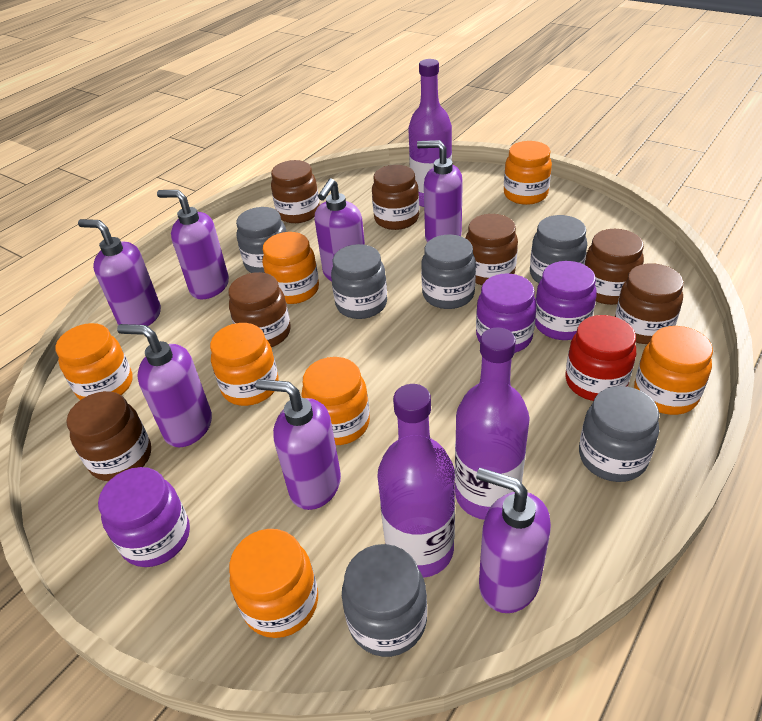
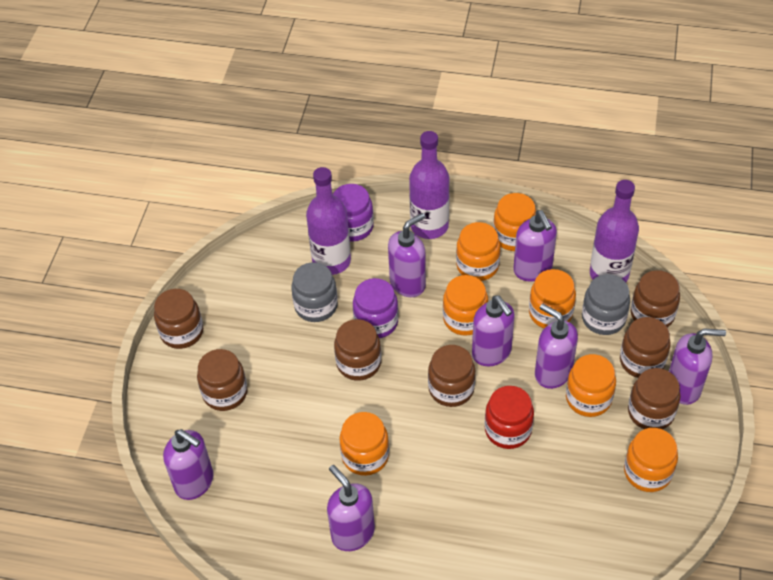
grey jar: 6 -> 2
purple jar: 3 -> 2

